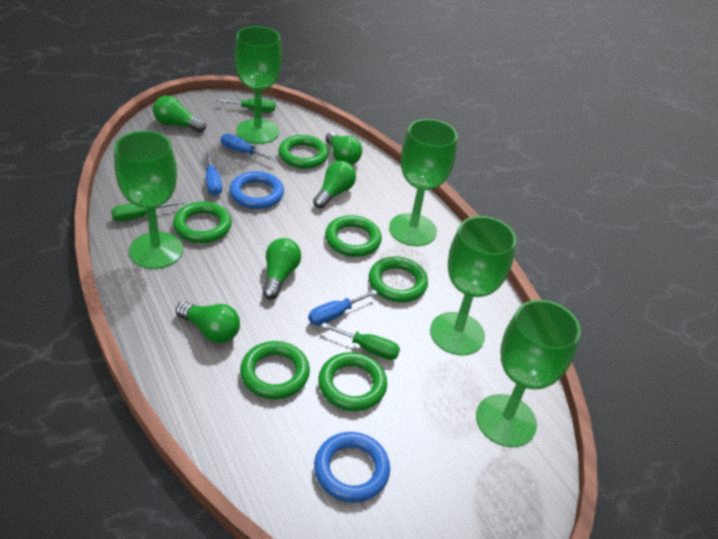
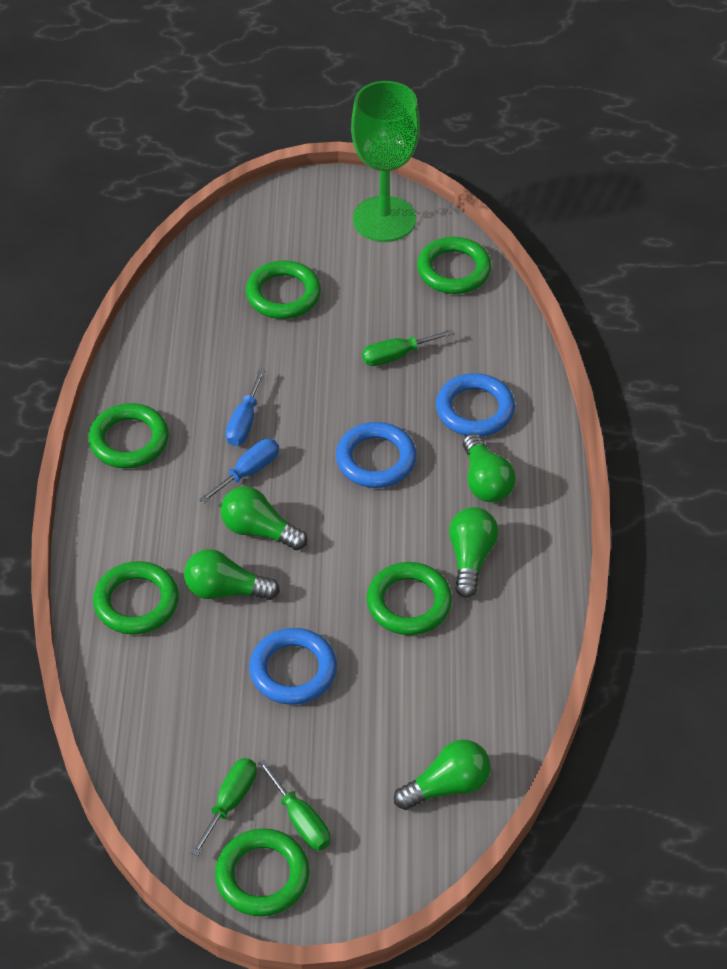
blue ring: 2 -> 3
blue screwdriver: 3 -> 2
green goblet: 5 -> 1

